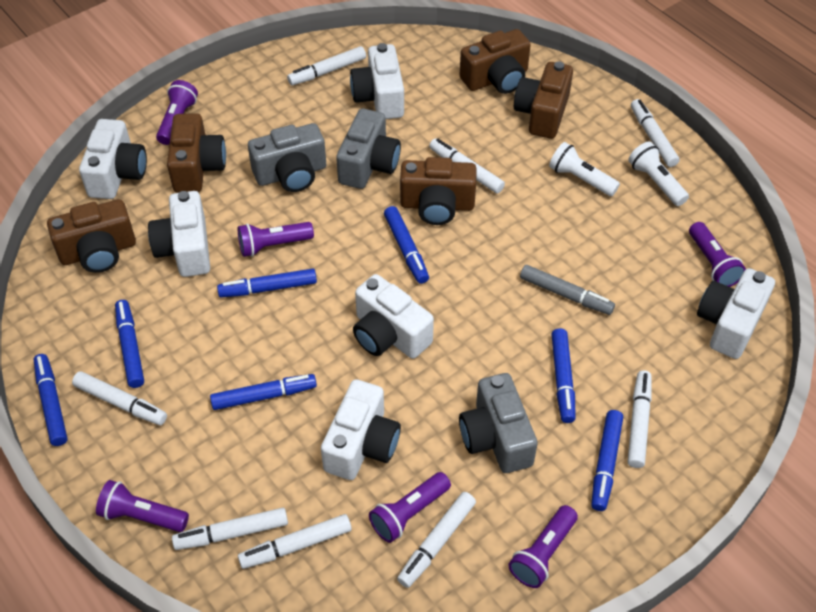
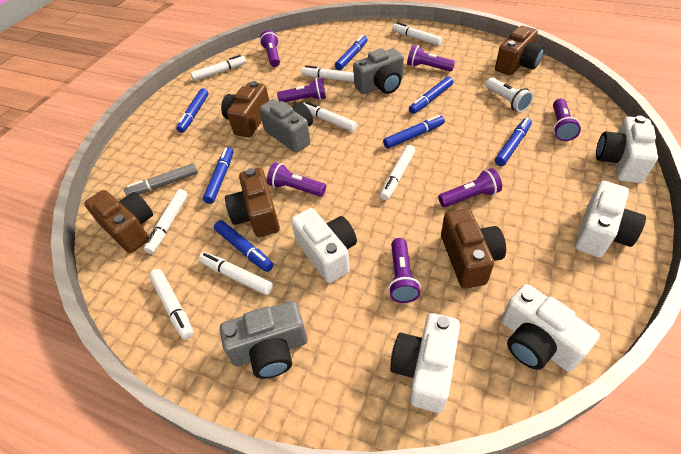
purple flashlight: 6 -> 7
white camera: 6 -> 5
white flashlight: 2 -> 1

